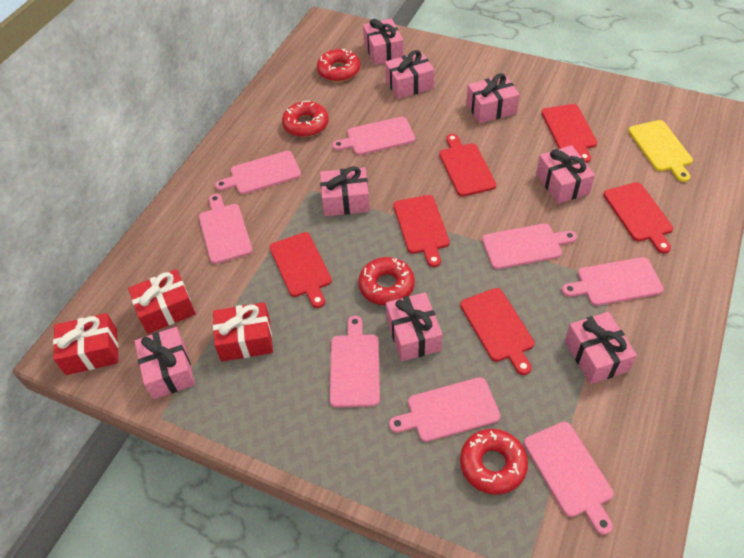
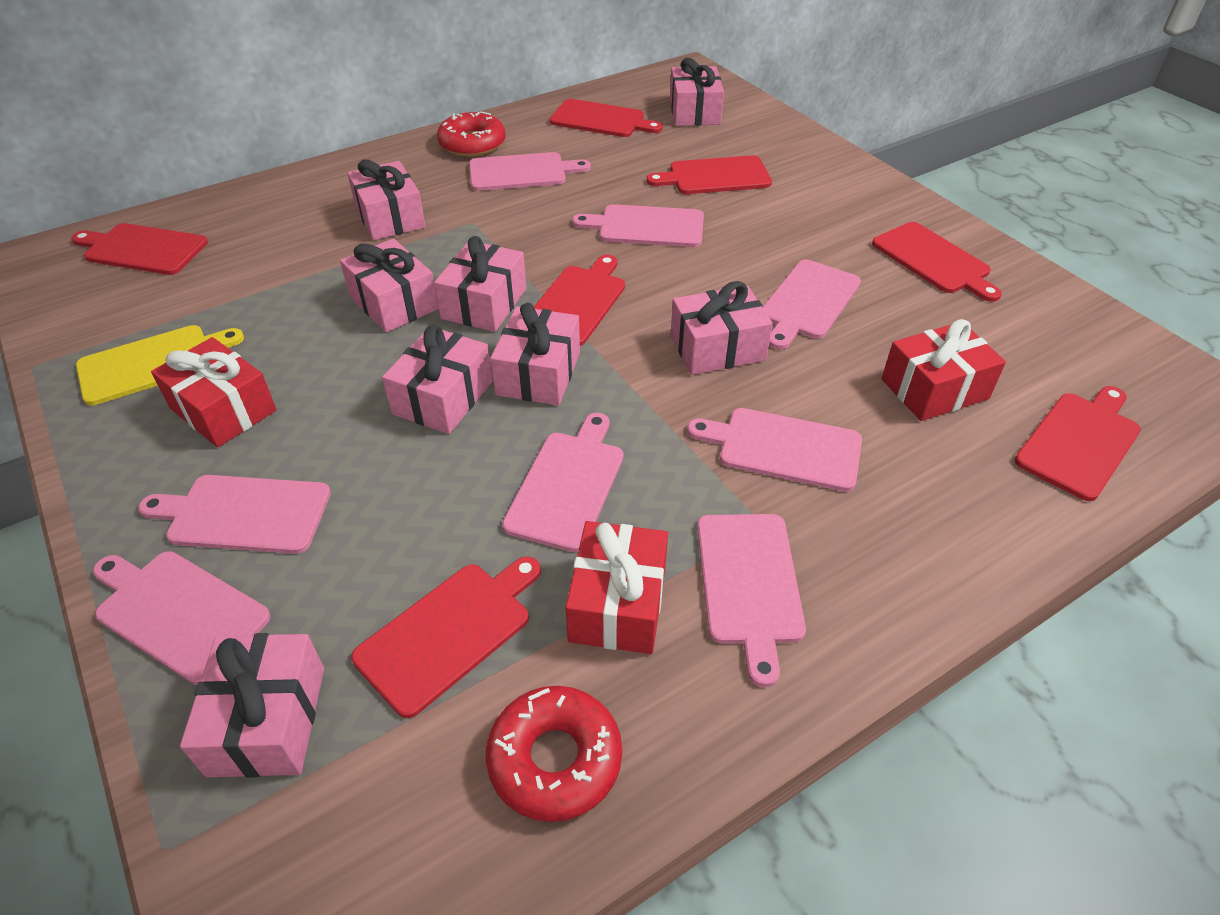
red cutting board: 6 -> 7
red donut: 4 -> 2

